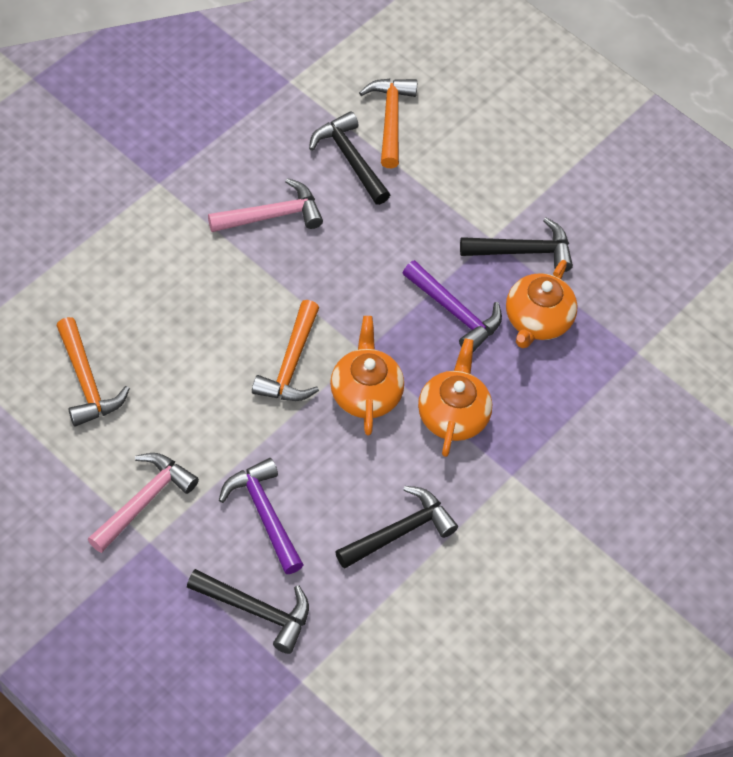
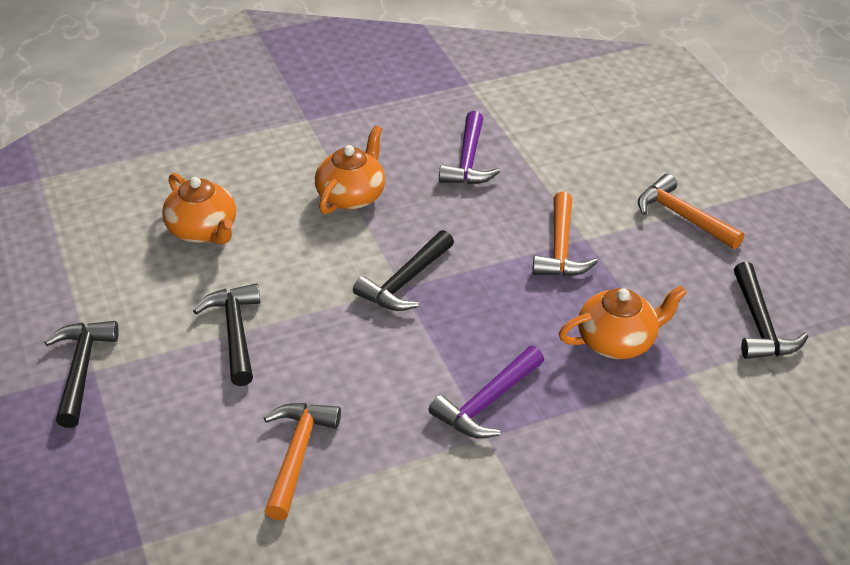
pink hammer: 2 -> 0

